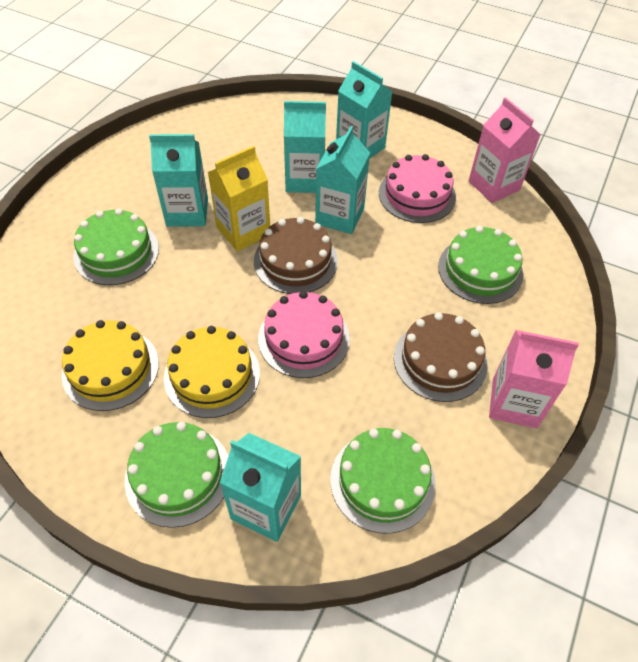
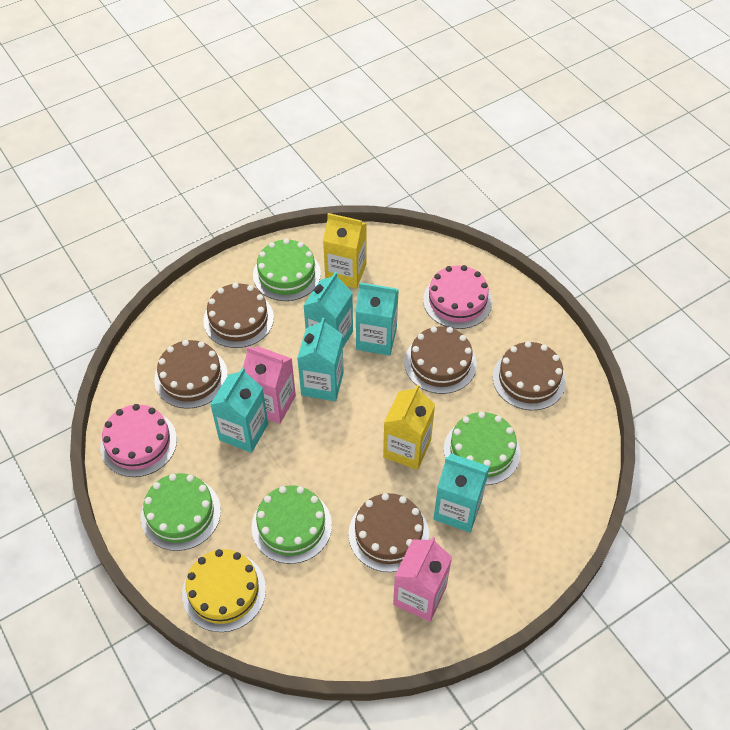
brown cake: 2 -> 5
yellow cake: 2 -> 1
yellow carton: 1 -> 2

